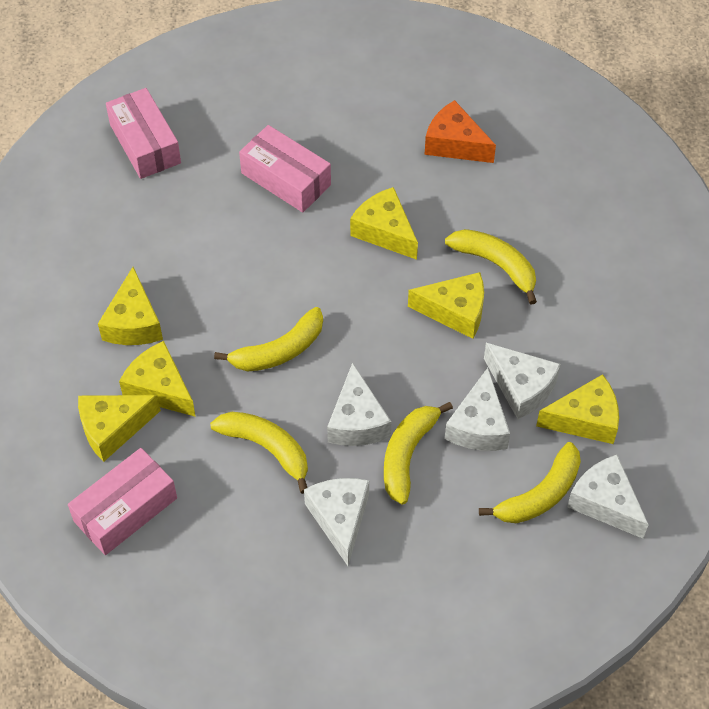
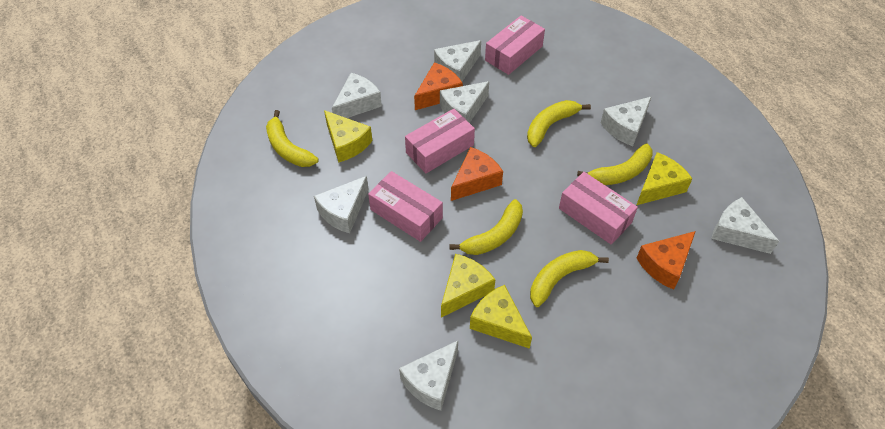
orange cheese: 1 -> 3
pink box: 3 -> 4
white cheese: 5 -> 7
yellow cheese: 6 -> 4

